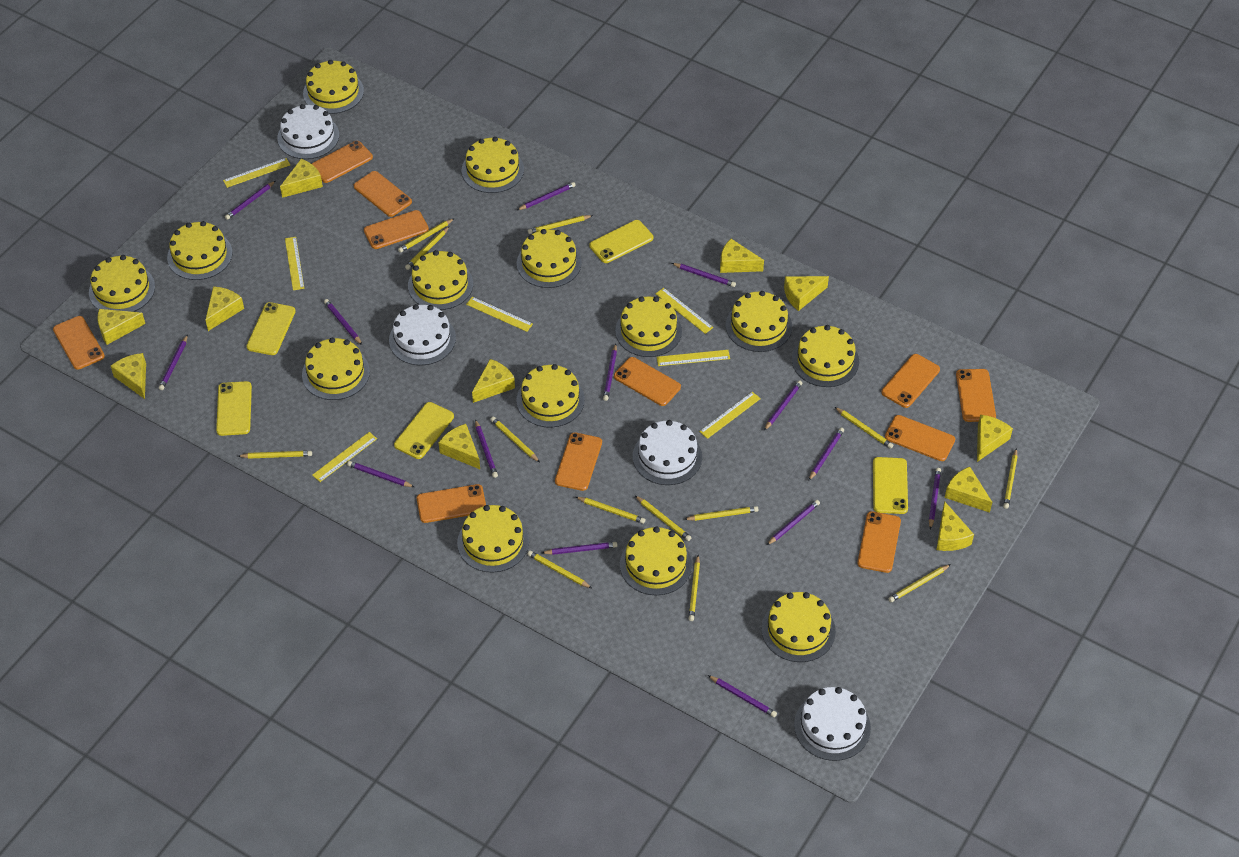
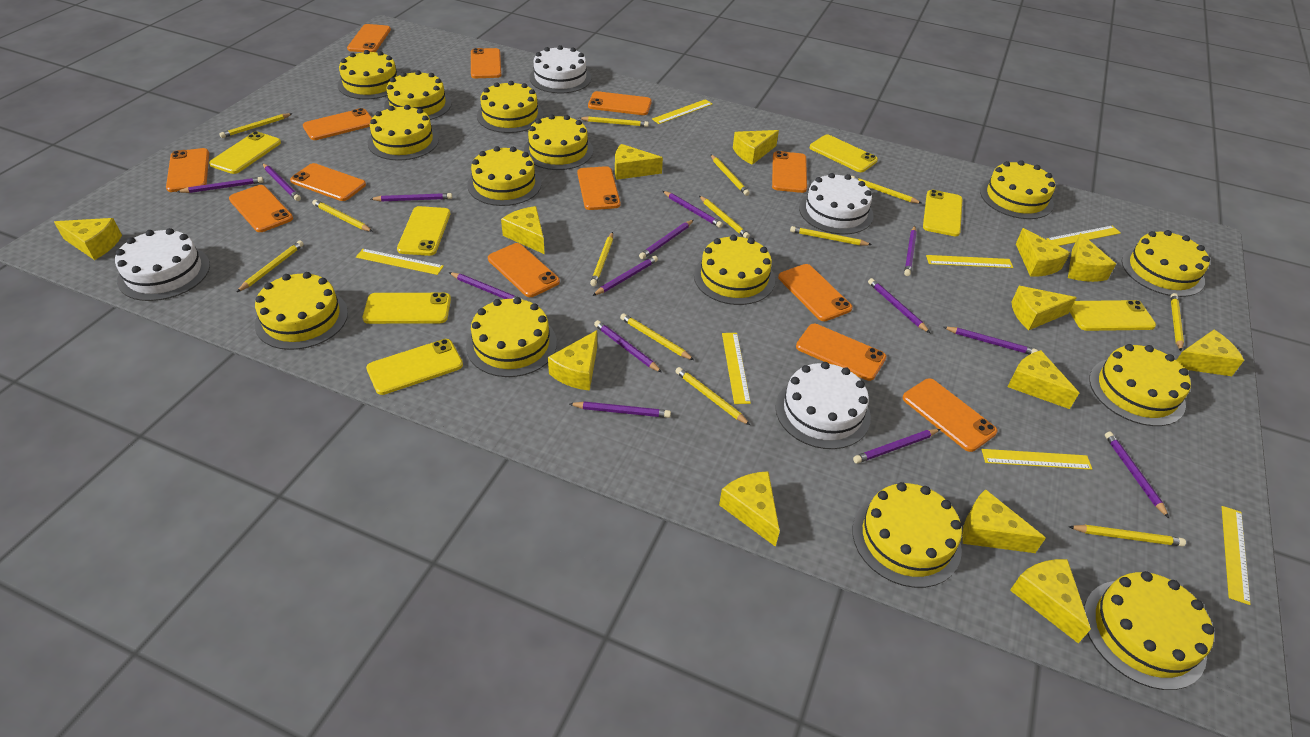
orange phone: 11 -> 13
yellow cheese: 11 -> 13
yellow phone: 5 -> 7

